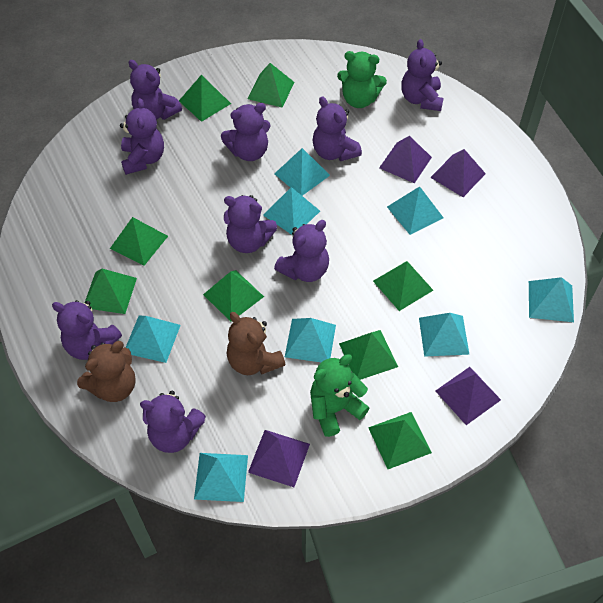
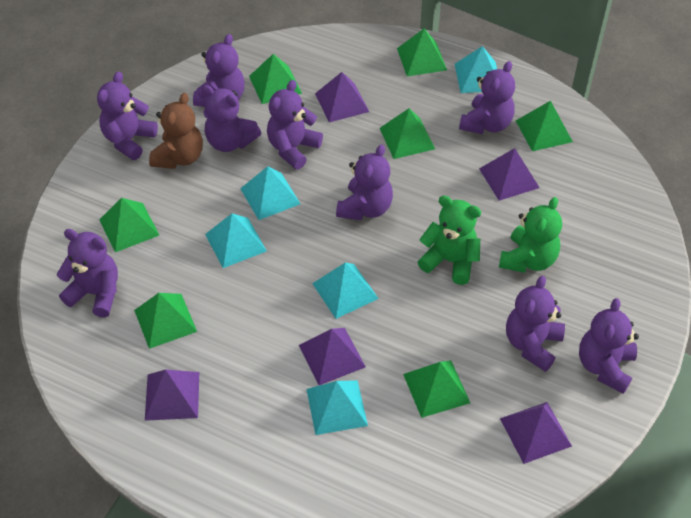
brown teddy bear: 2 -> 1
green pyramid: 8 -> 7
purple pyramid: 4 -> 5
turquoise pyramid: 8 -> 5

